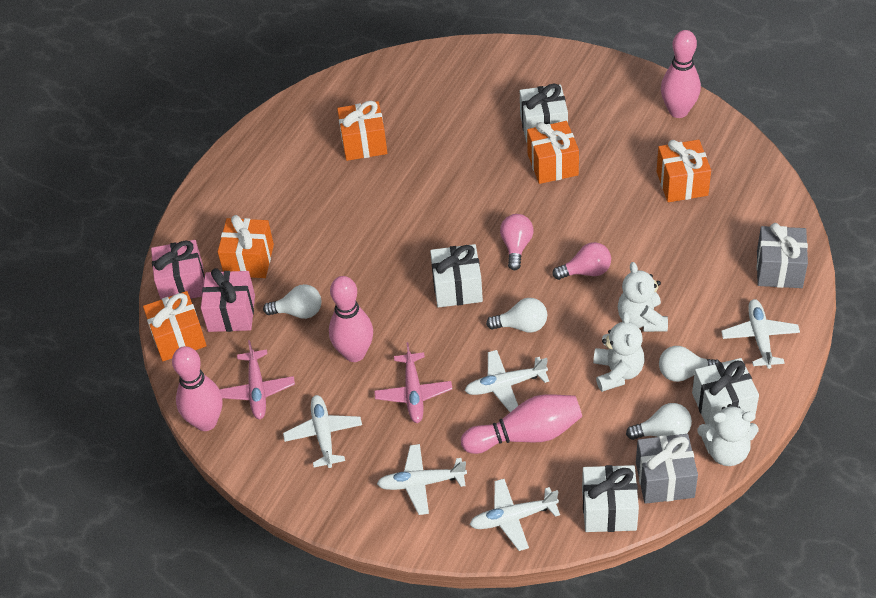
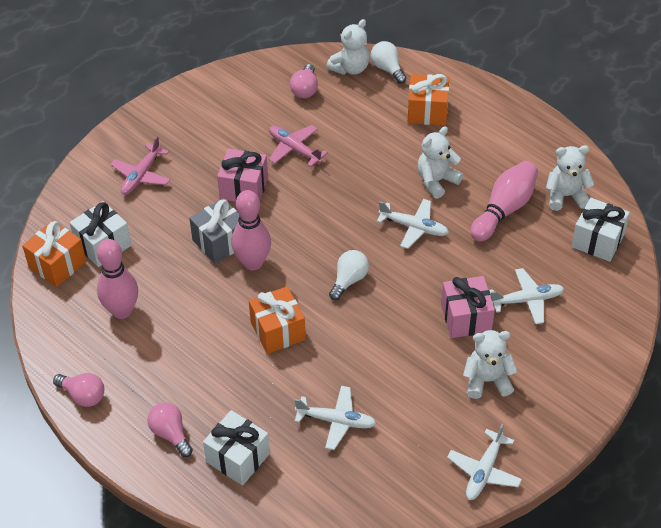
grey gift: 2 -> 1
orange gift: 5 -> 3
pink bowling pin: 4 -> 3
pink light bulb: 2 -> 3
white gift: 4 -> 3
white light bulb: 4 -> 2
white plane: 5 -> 4
white teddy bear: 3 -> 4

